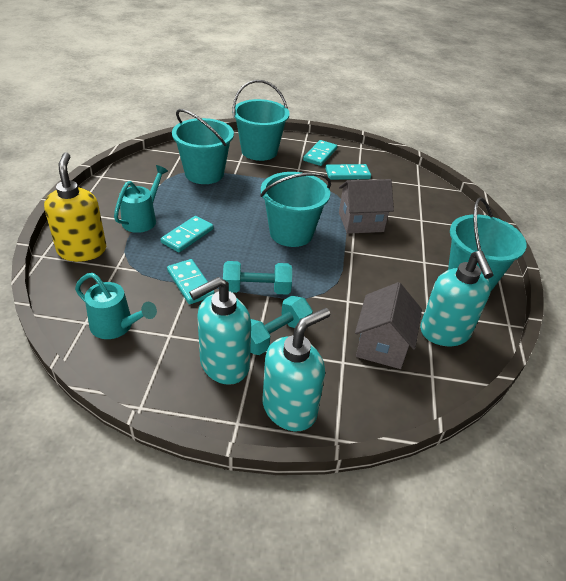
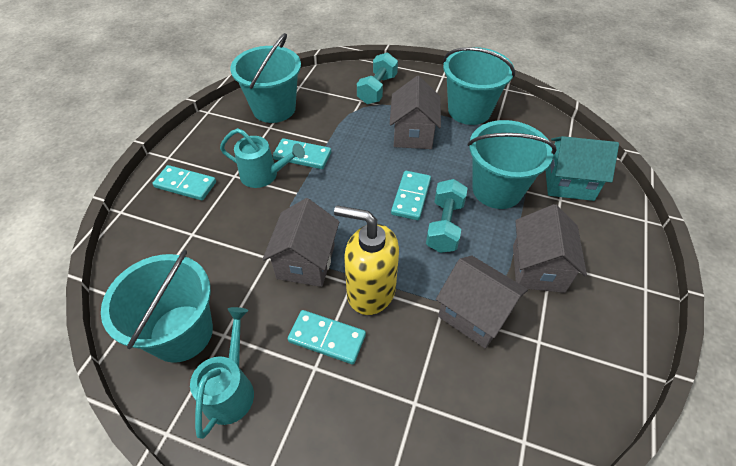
grey house: 2 -> 4
turquoise house: 0 -> 1
turquoise soap dispenser: 3 -> 0

